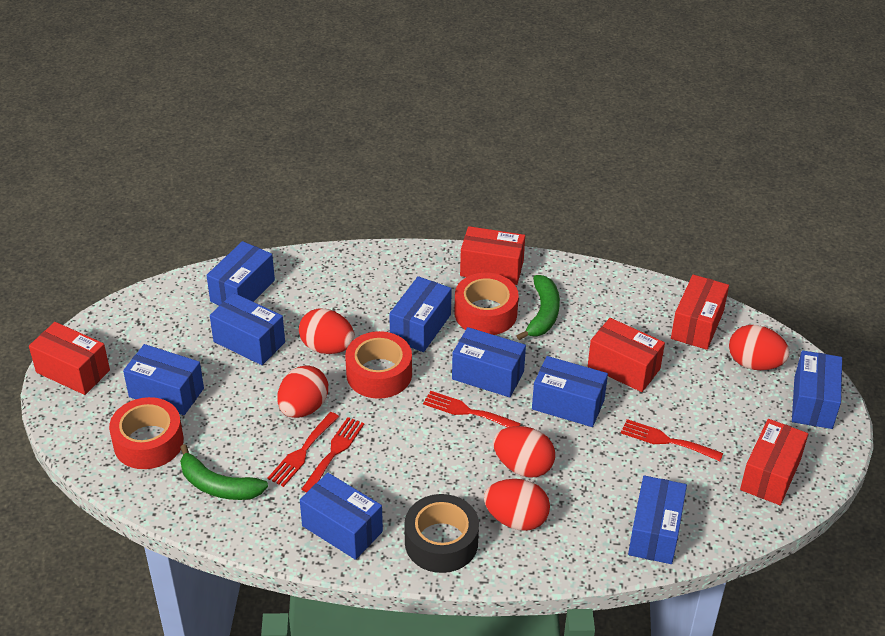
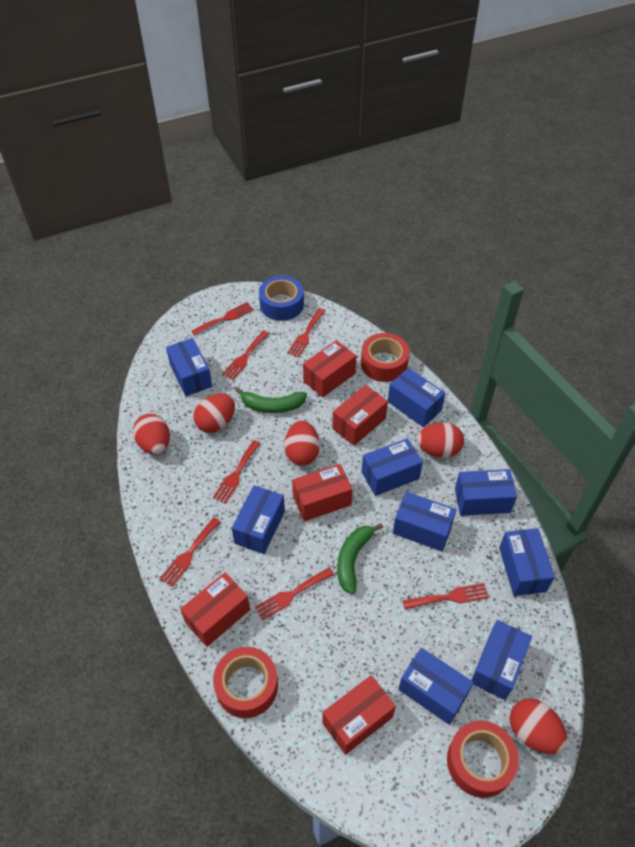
black tape: 1 -> 0
blue tape: 0 -> 1
red fork: 4 -> 7

